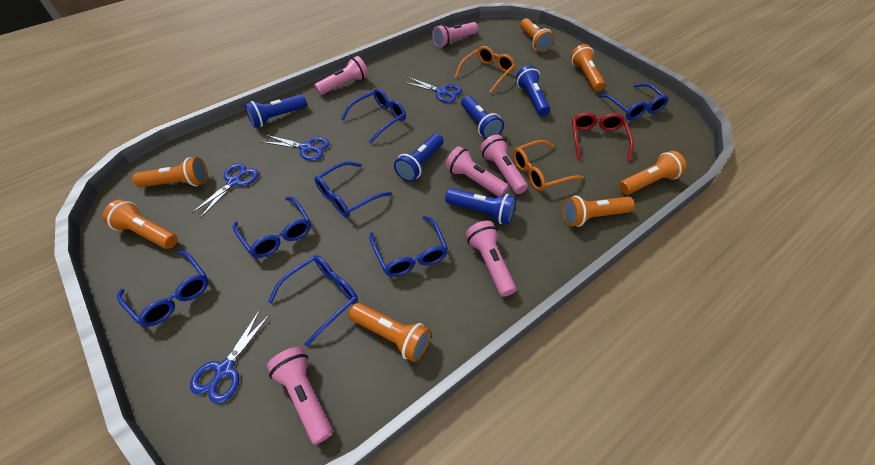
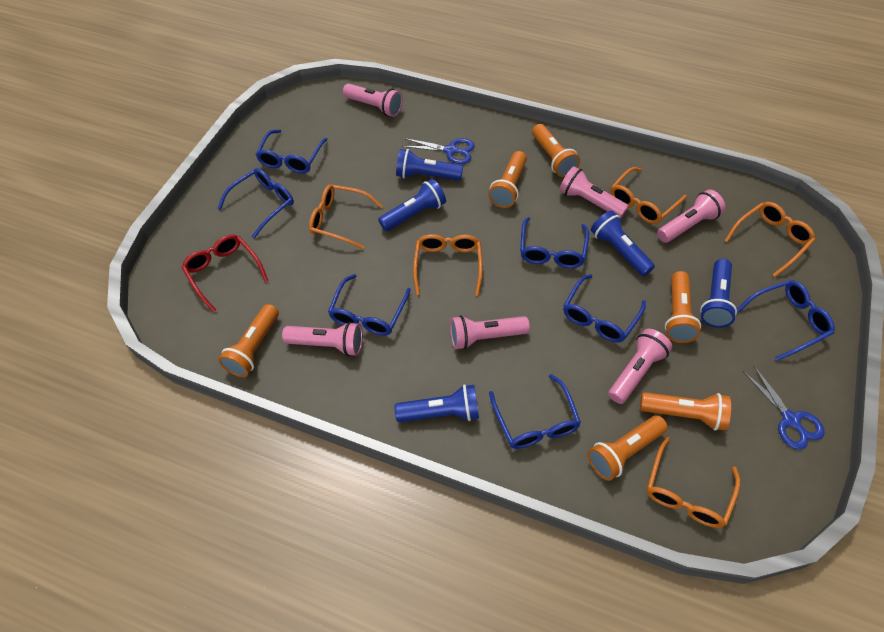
blue scissors: 4 -> 2
orange flashlight: 7 -> 6
orange glasses: 2 -> 5

